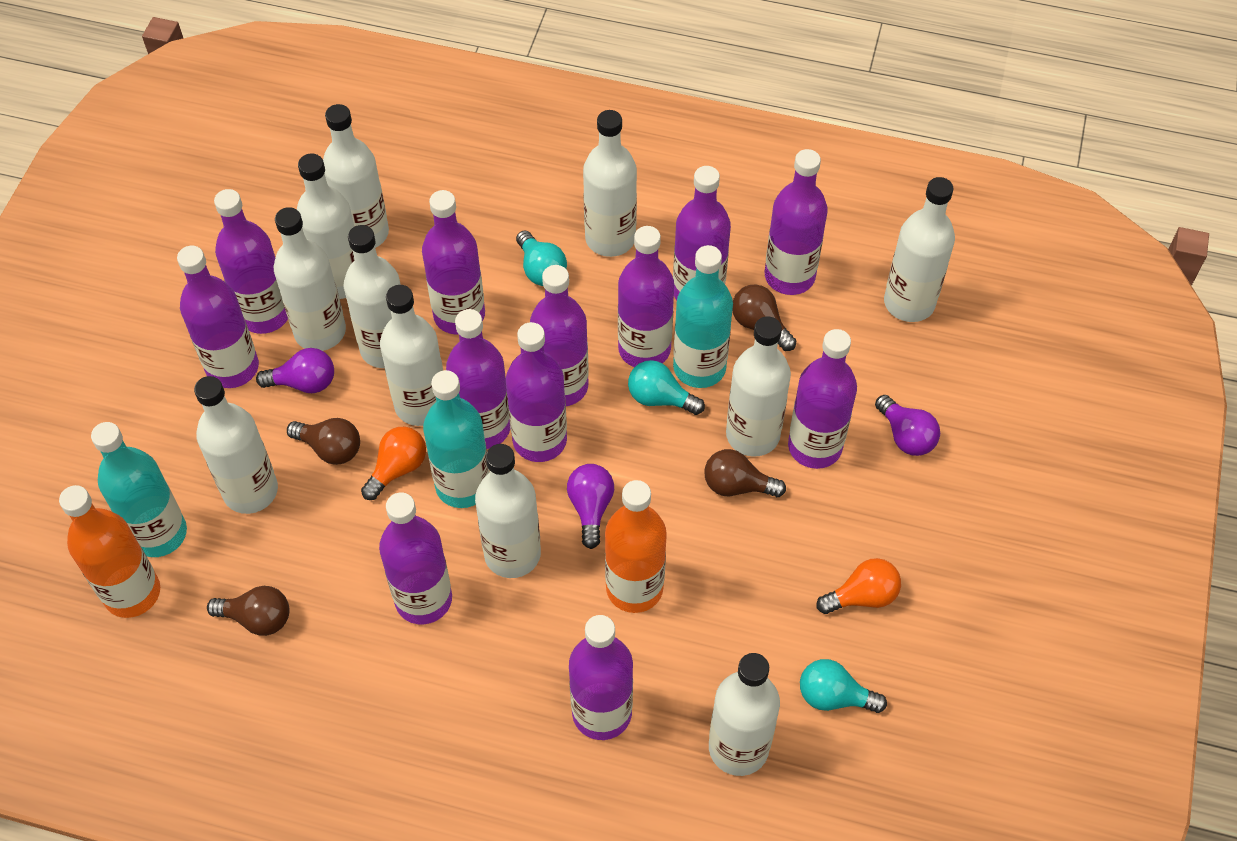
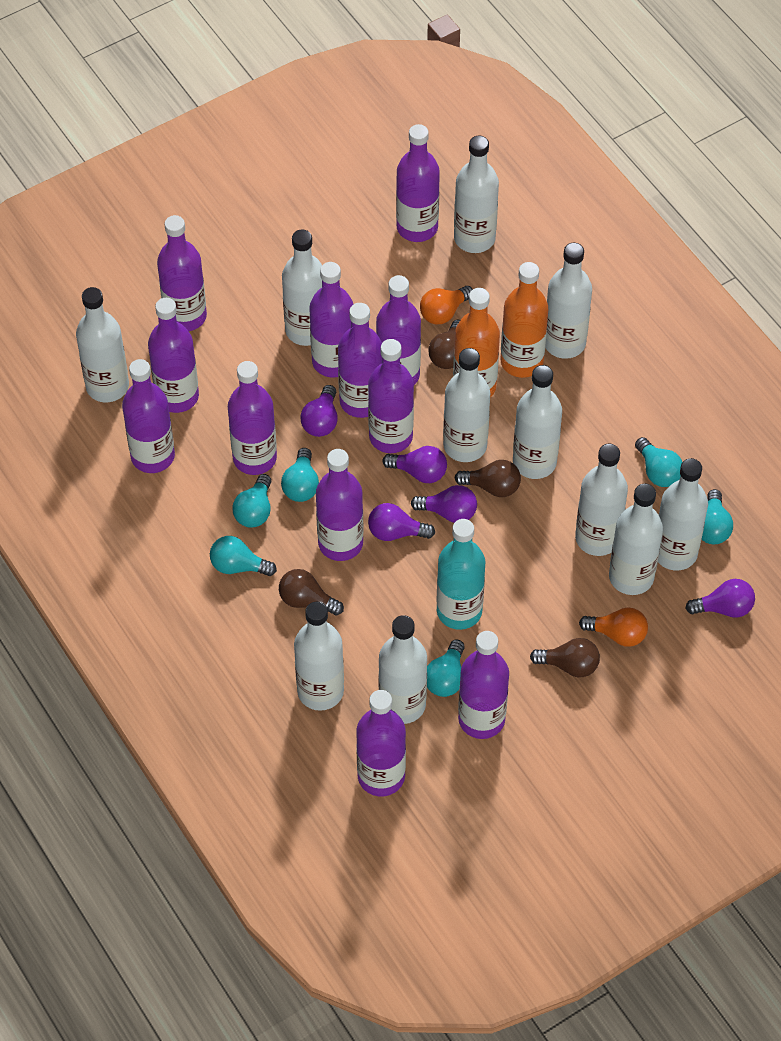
purple light bulb: 3 -> 5
turquoise bottle: 3 -> 1
turquoise light bulb: 3 -> 6

